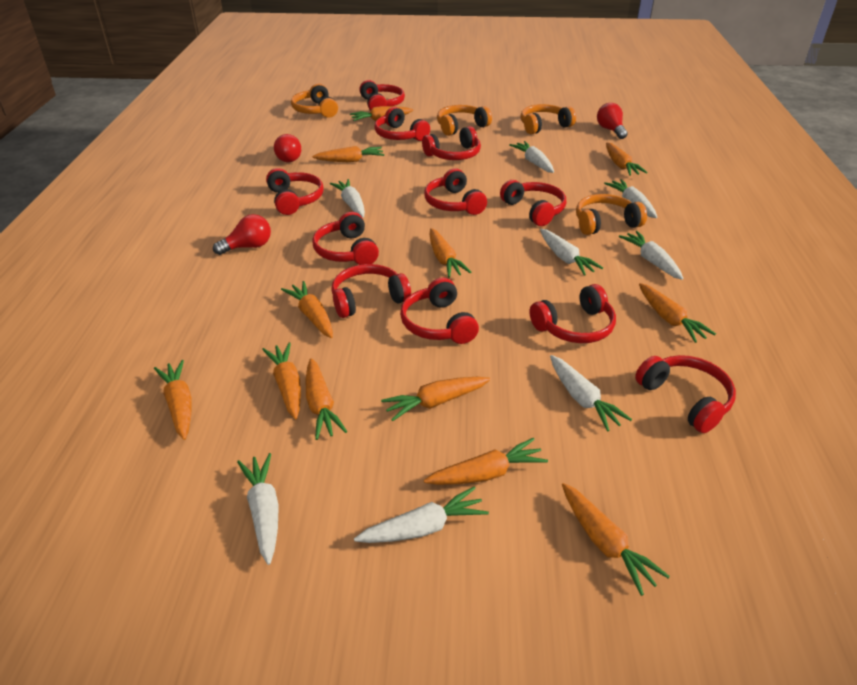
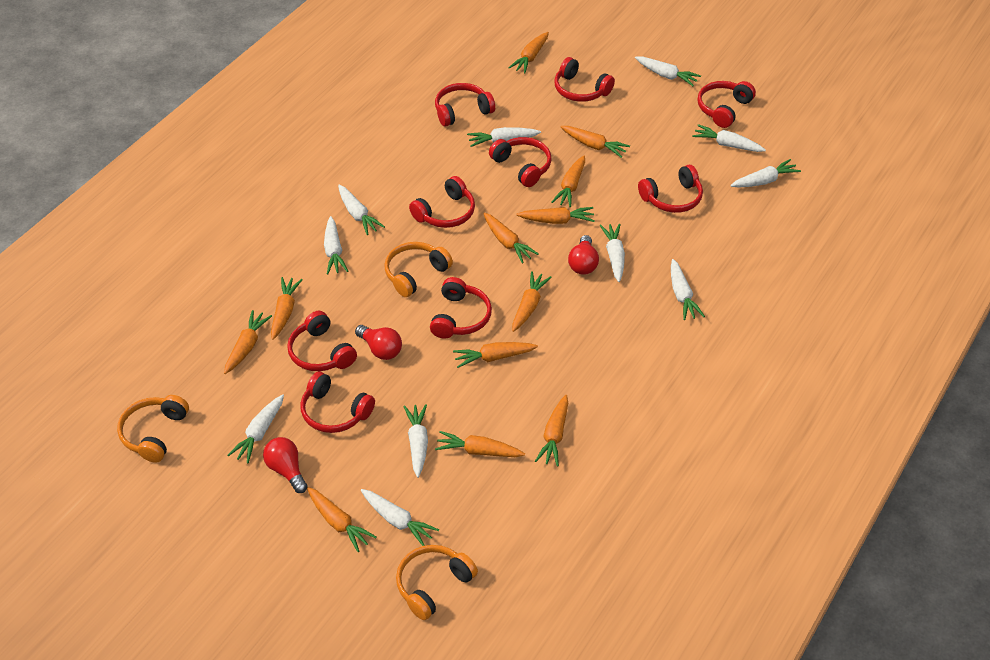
orange headphones: 4 -> 3
red headphones: 11 -> 9
white carrot: 8 -> 11

